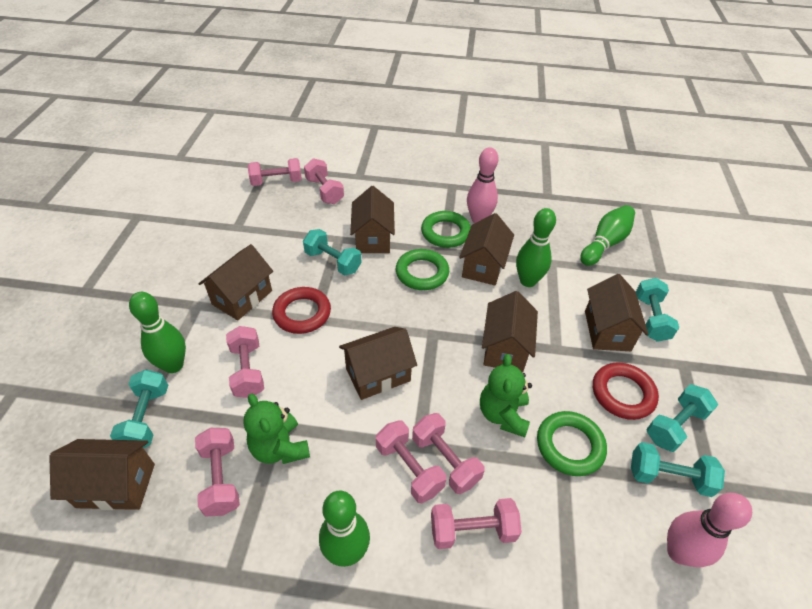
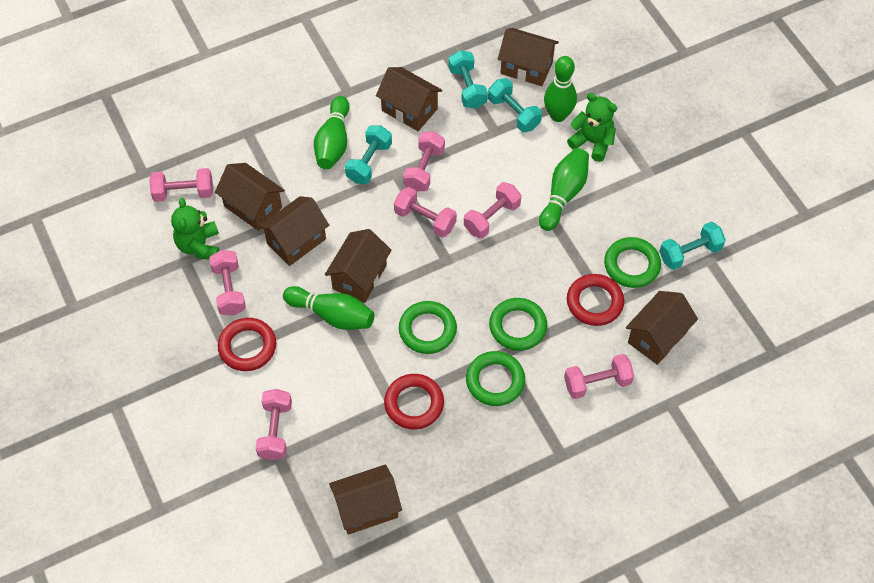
green ring: 3 -> 4
pink bowling pin: 2 -> 0
red ring: 2 -> 3
turquoise dumbbell: 5 -> 4

